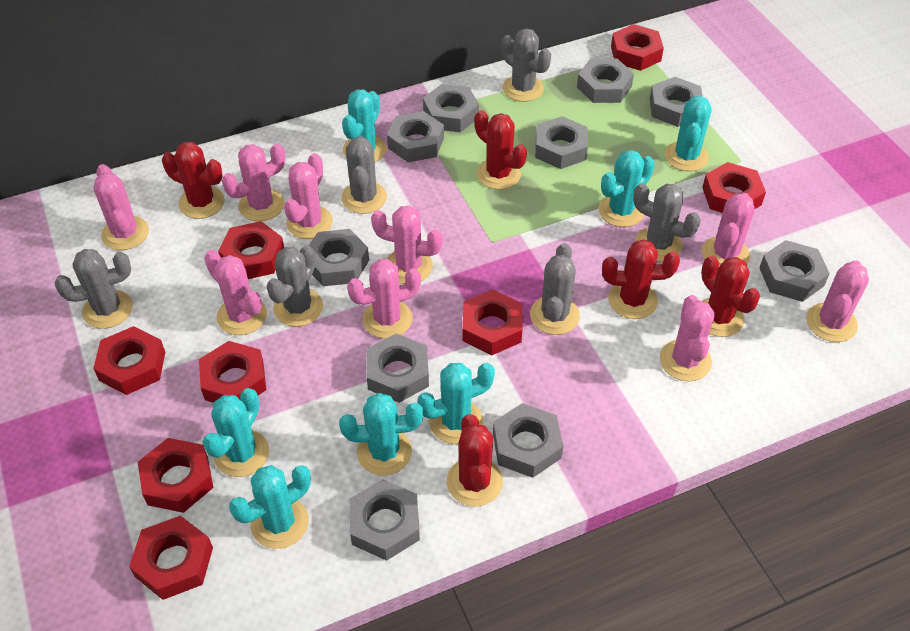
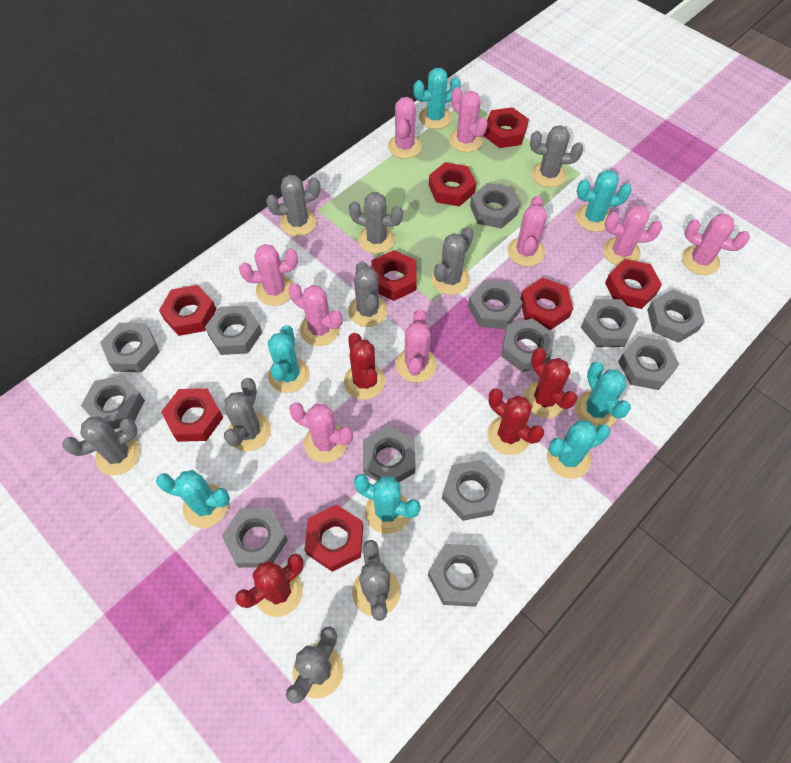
grey cactus: 6 -> 9
grey nut: 10 -> 13
red cactus: 5 -> 4

